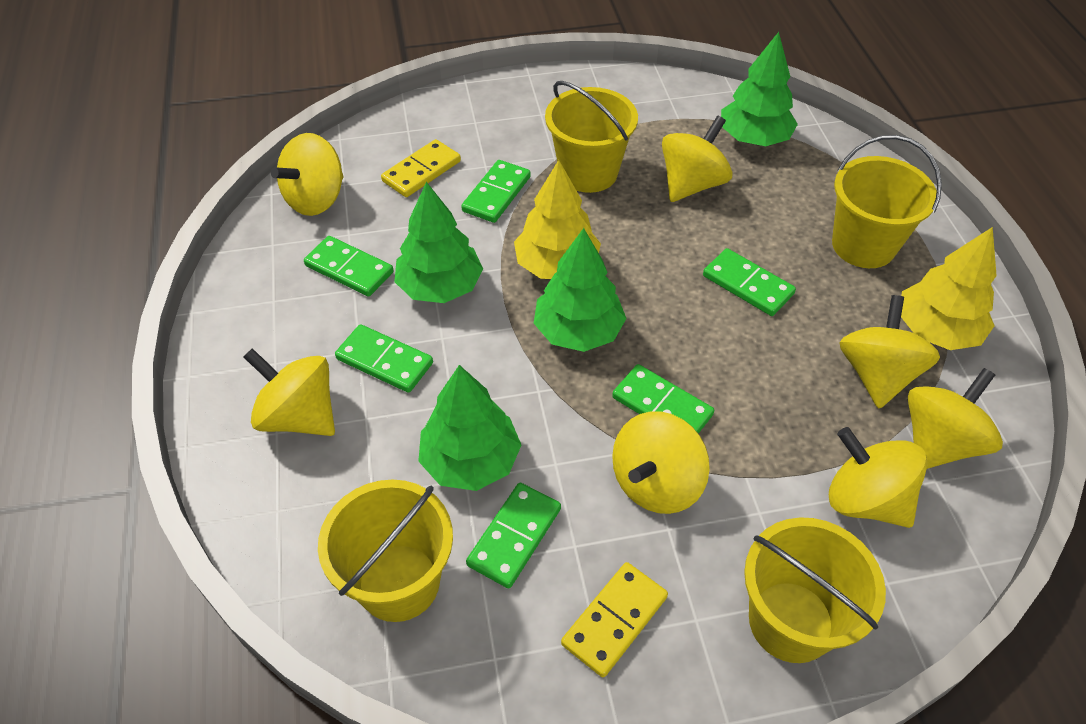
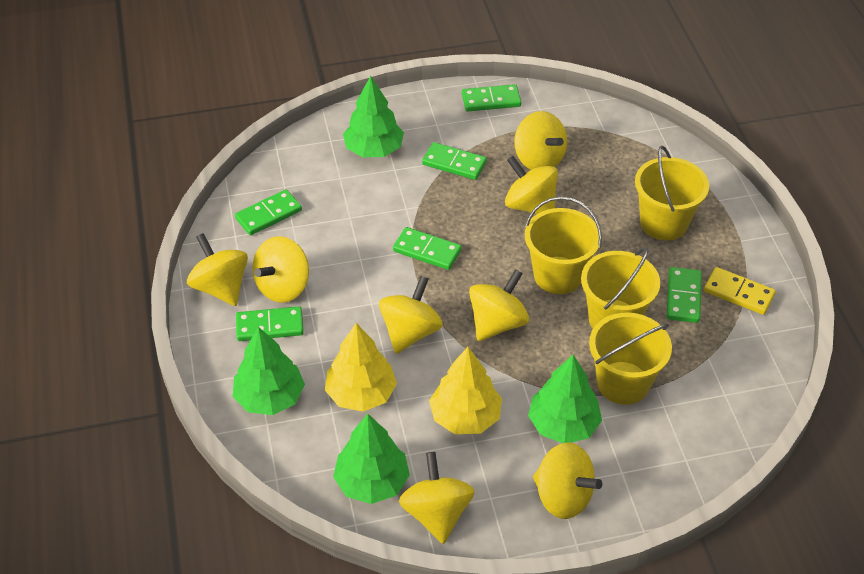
yellow domino: 2 -> 1
yellow spinning top: 7 -> 8

